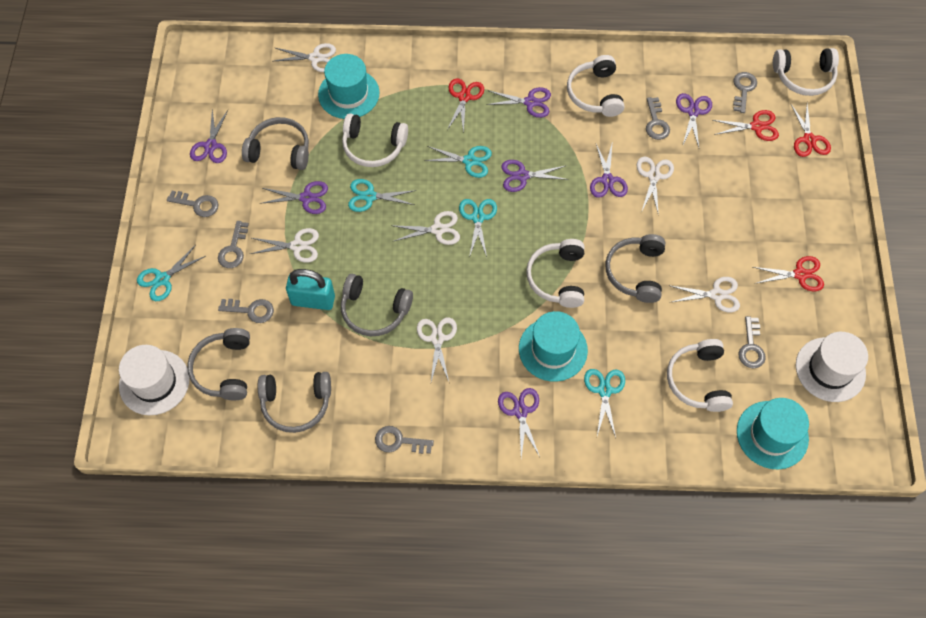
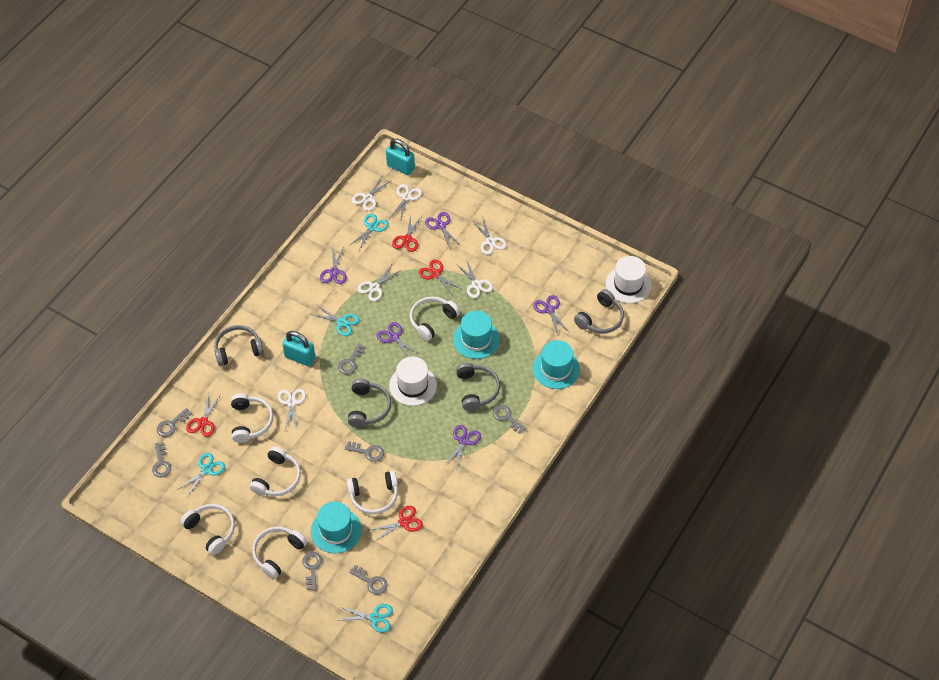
grey headphones: 5 -> 4
purple scissors: 7 -> 5
turquoise padlock: 1 -> 2
turquoise scissors: 5 -> 4
white headphones: 5 -> 6

